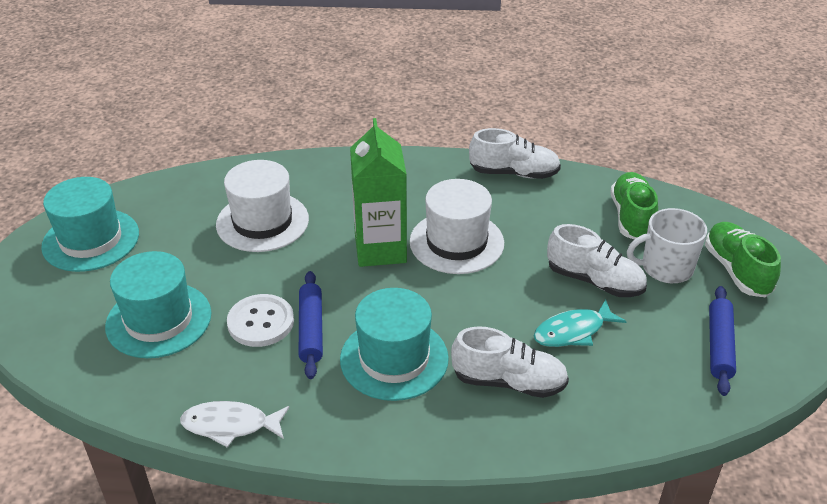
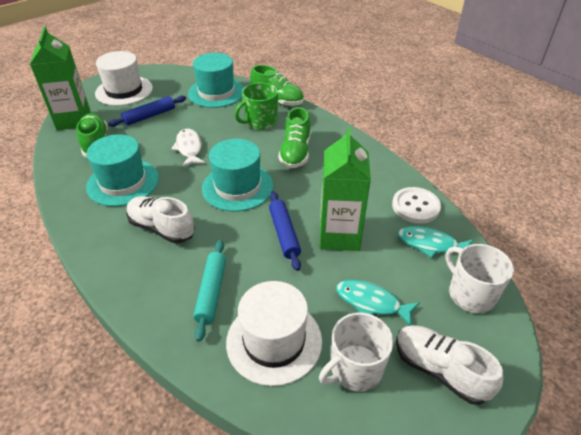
green carton: 1 -> 2
green mug: 0 -> 1
green shoe: 2 -> 3
turquoise fish: 1 -> 2
turquoise rolling pin: 0 -> 1
white mug: 1 -> 2
white shoe: 3 -> 2

